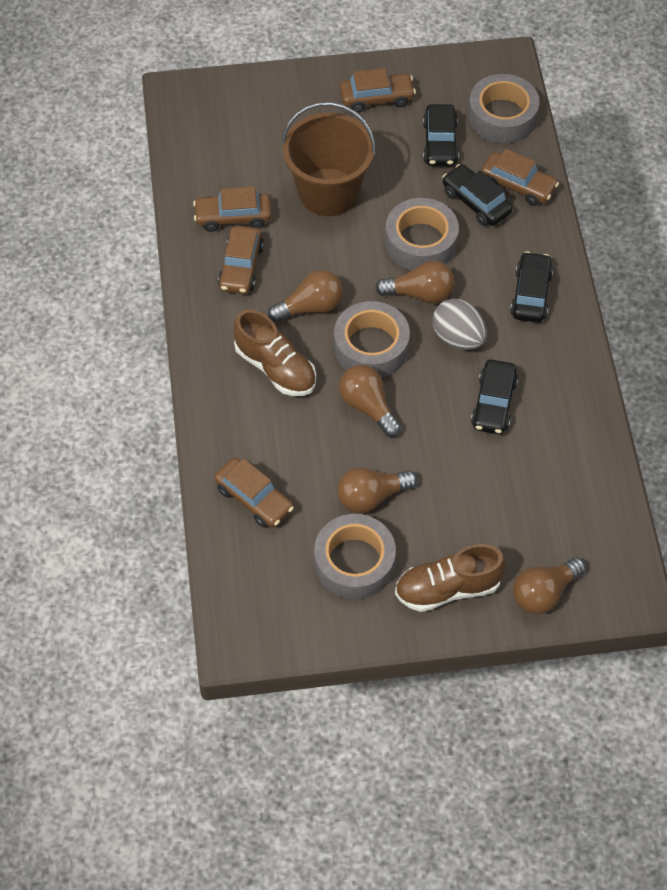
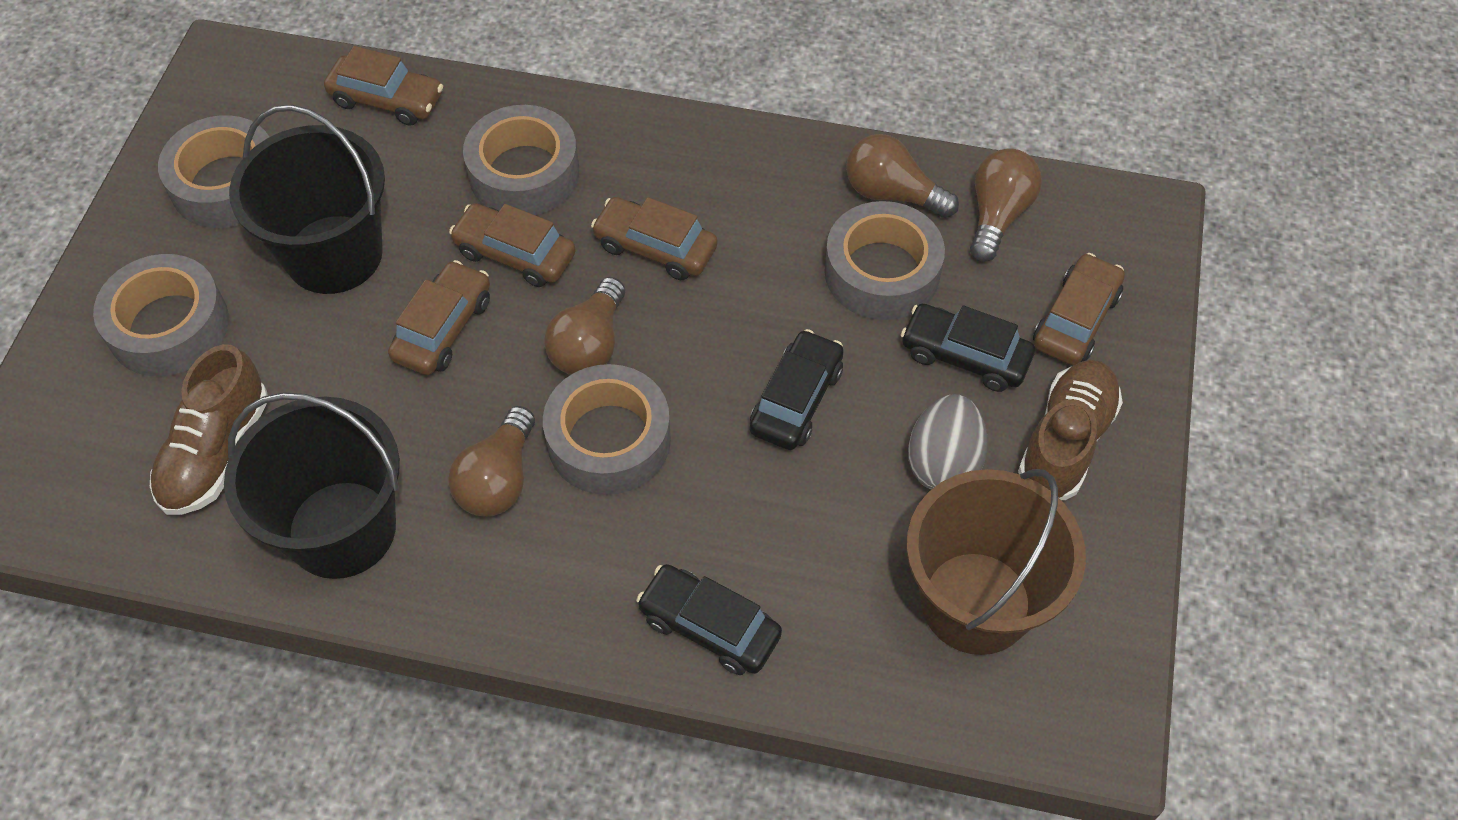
black bucket: 0 -> 2
black car: 4 -> 3
brown light bulb: 5 -> 4
grey tape: 4 -> 5

